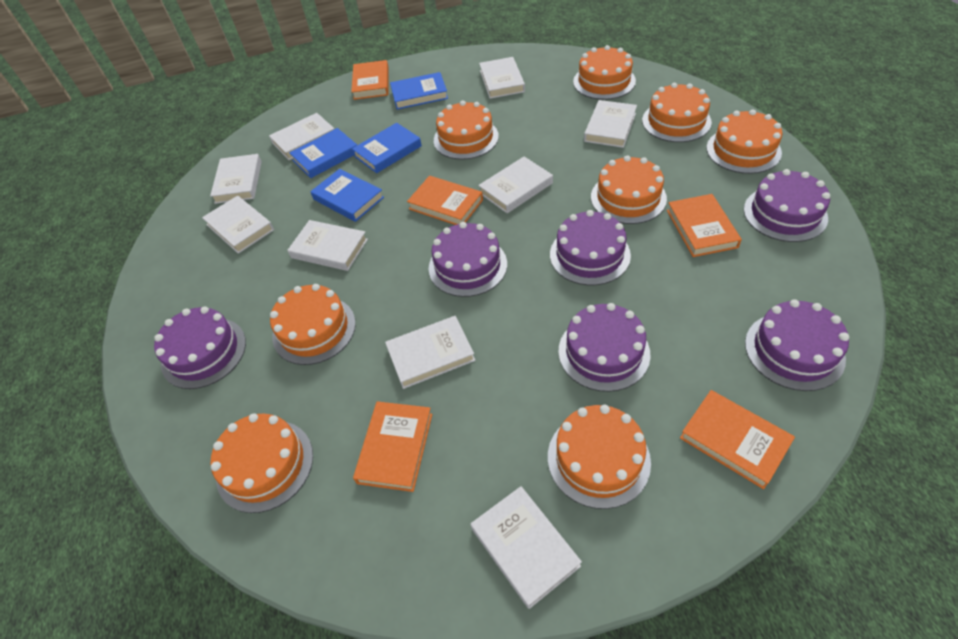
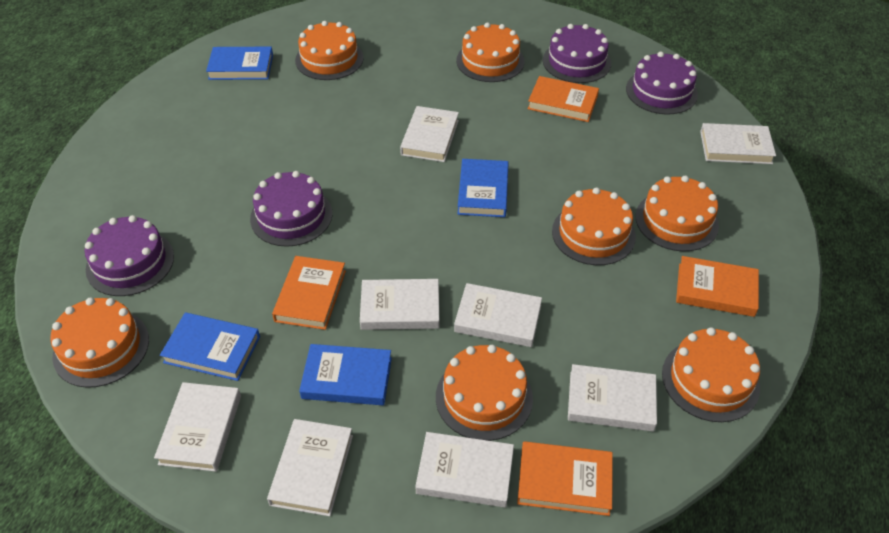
orange book: 5 -> 4
orange cake: 8 -> 7
purple cake: 6 -> 4
white book: 9 -> 8

